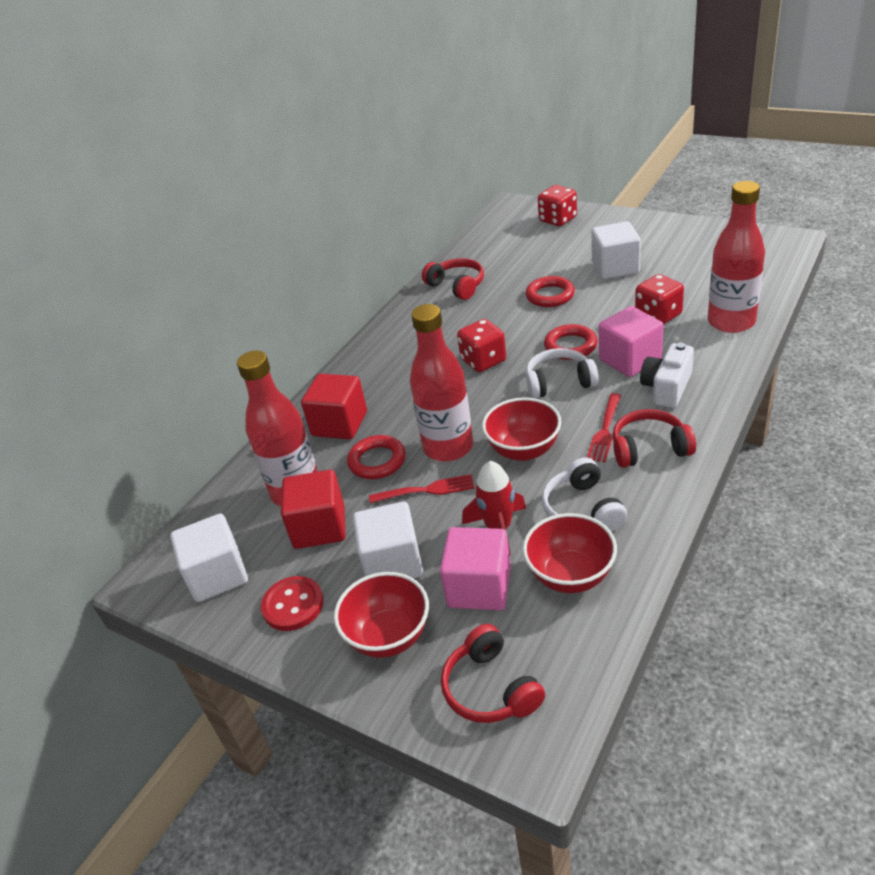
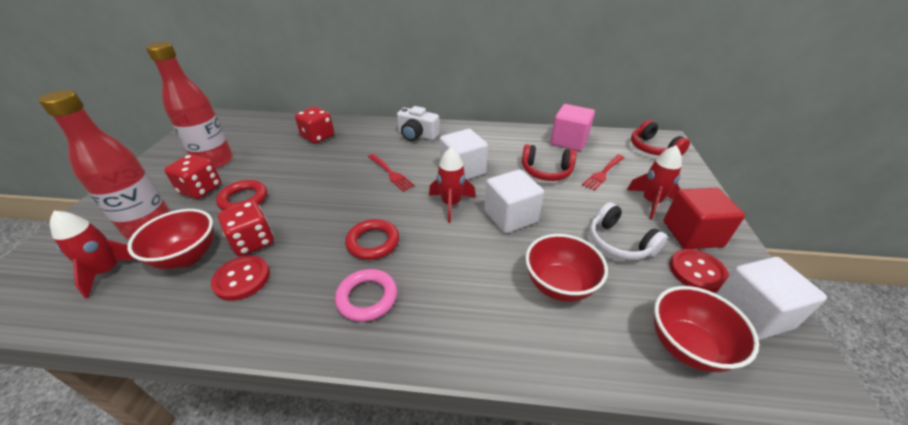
pink cube: 2 -> 1
pink ring: 0 -> 1
red bottle: 3 -> 2
red button: 1 -> 2
red cube: 2 -> 1
red headphones: 3 -> 2
red ring: 3 -> 2
red rocket: 1 -> 3
white headphones: 2 -> 1

